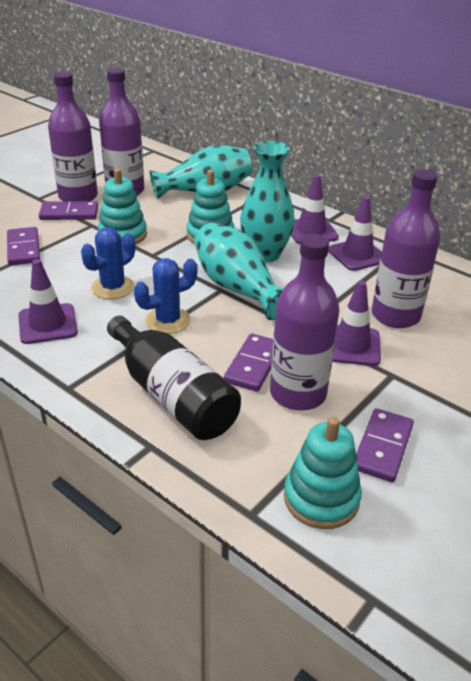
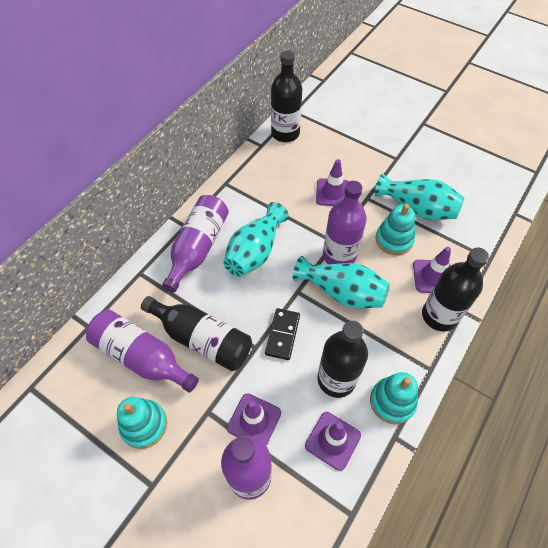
black bottle: 1 -> 4
black domino: 0 -> 1
blue cactus: 2 -> 0
purple domino: 4 -> 0

